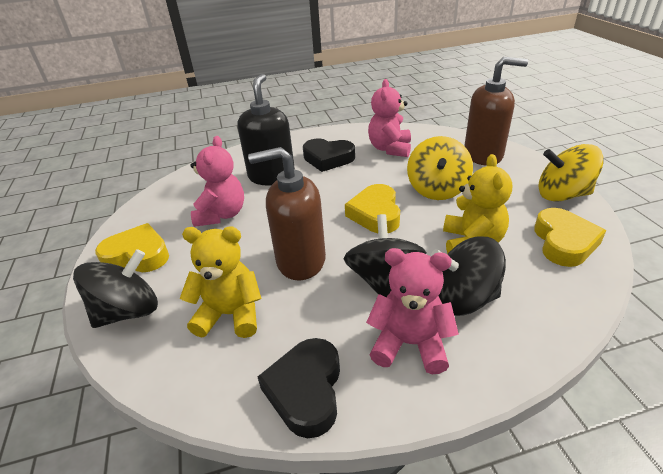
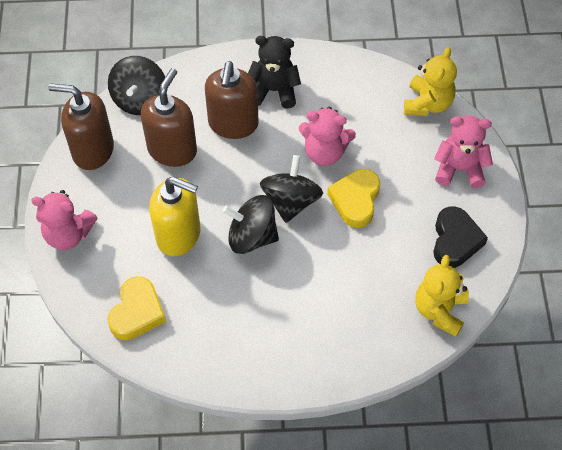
black heart: 2 -> 1
black soap dispenser: 1 -> 0
black teddy bear: 0 -> 1
brown soap dispenser: 2 -> 3
yellow heart: 3 -> 2
yellow soap dispenser: 0 -> 1
yellow spinning top: 2 -> 0

